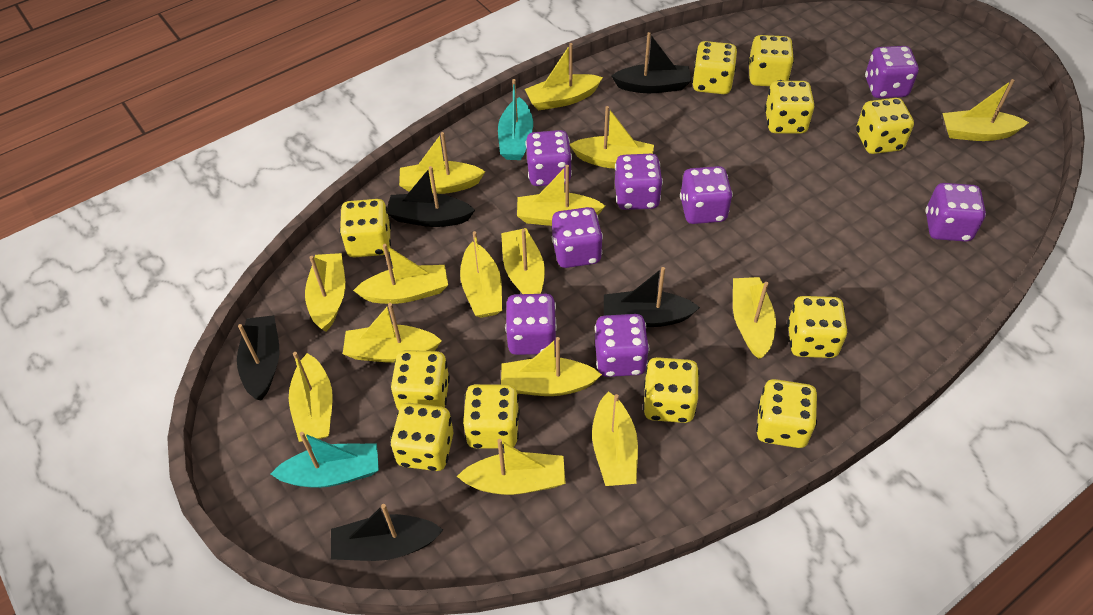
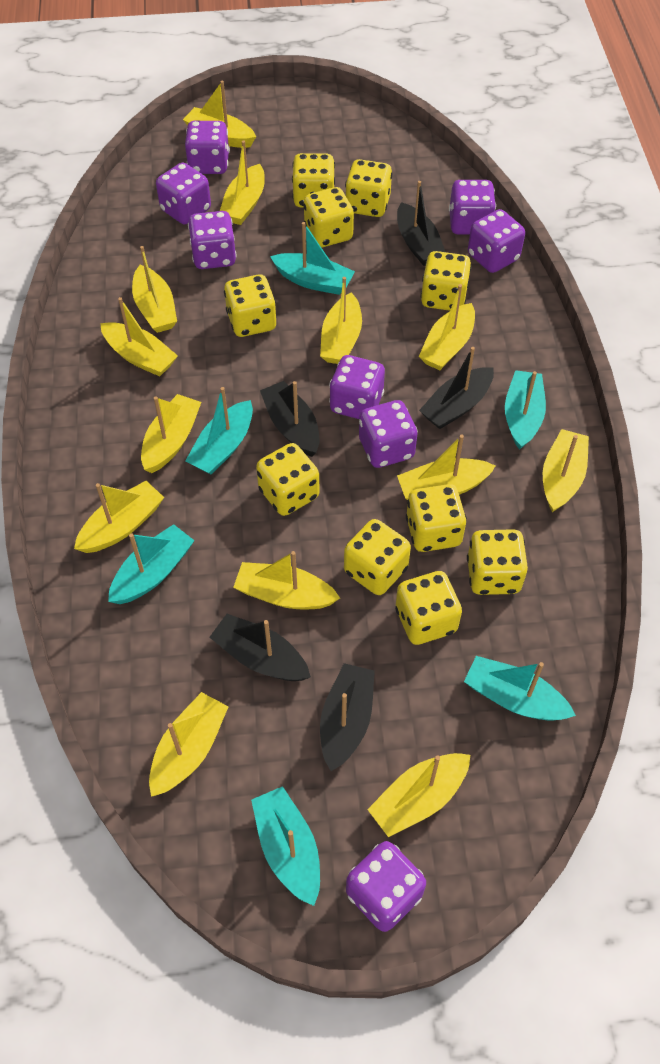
turquoise boat: 2 -> 6
yellow boat: 15 -> 13
yellow dice: 11 -> 10

